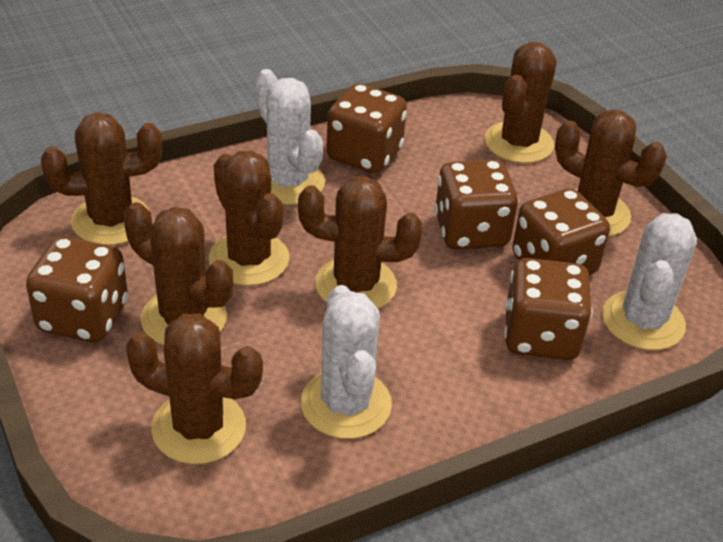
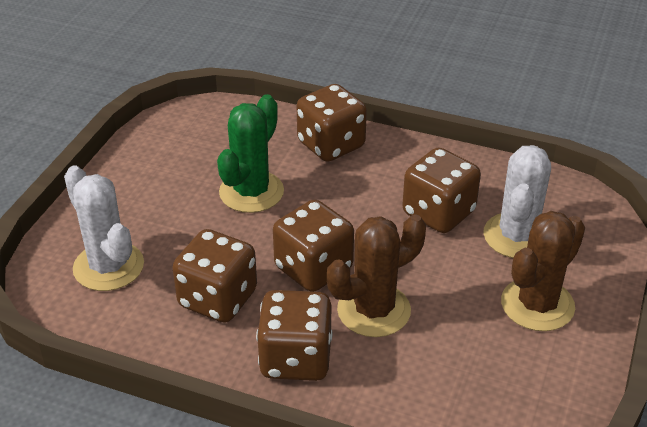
brown cactus: 7 -> 2
green cactus: 0 -> 1
white cactus: 3 -> 2

